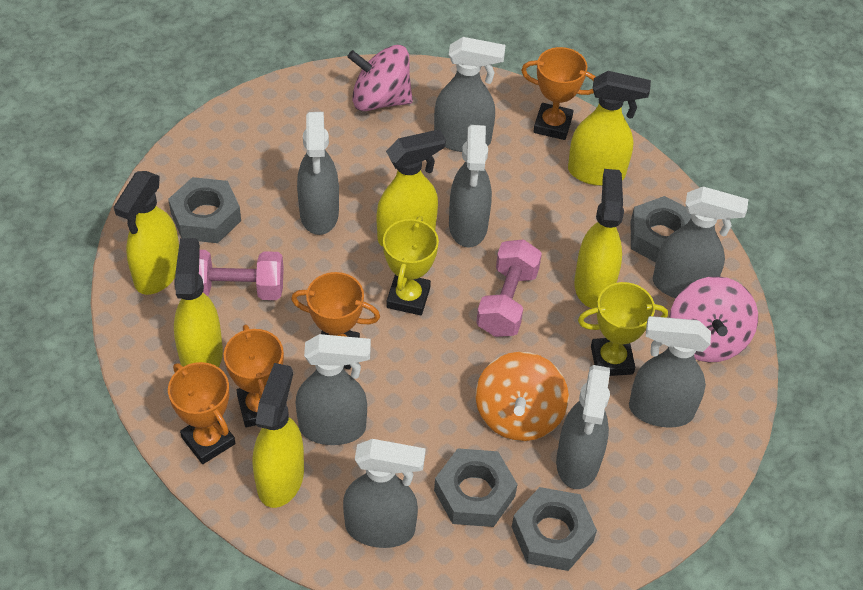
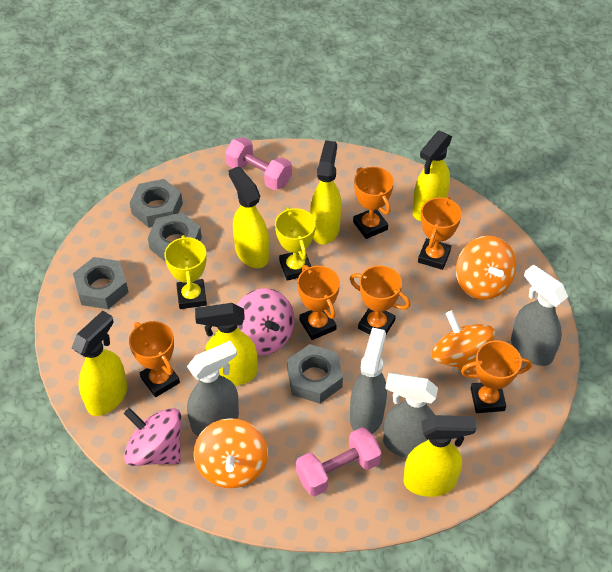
grey spray bottle: 8 -> 4
orange spinning top: 1 -> 3
orange trophy: 4 -> 6

